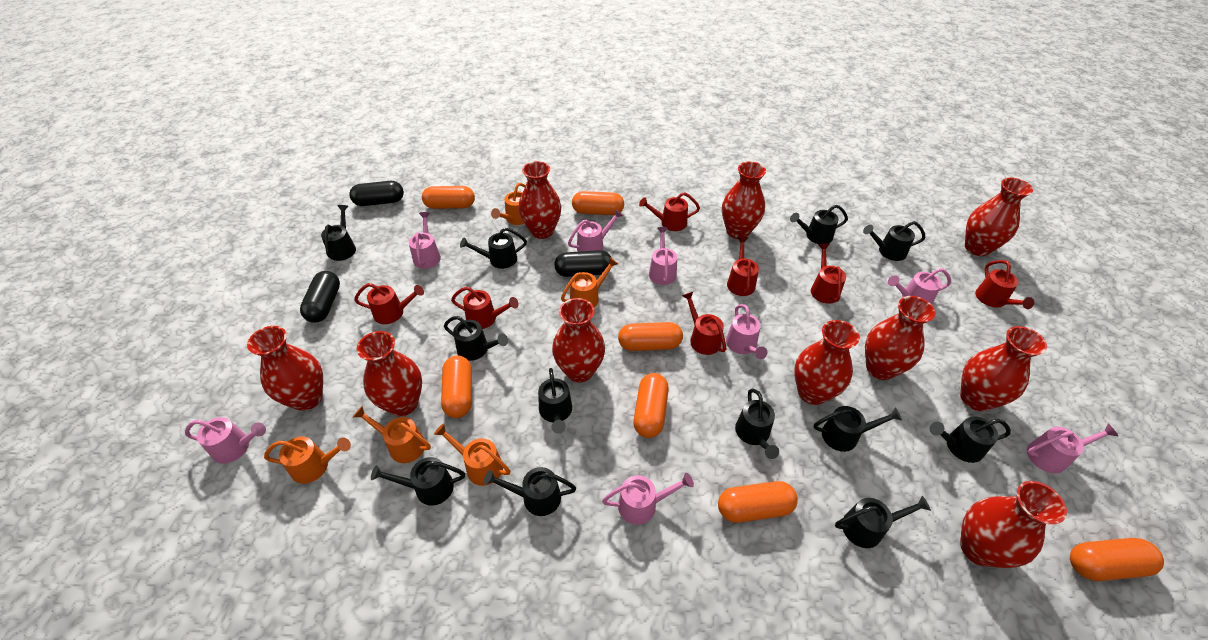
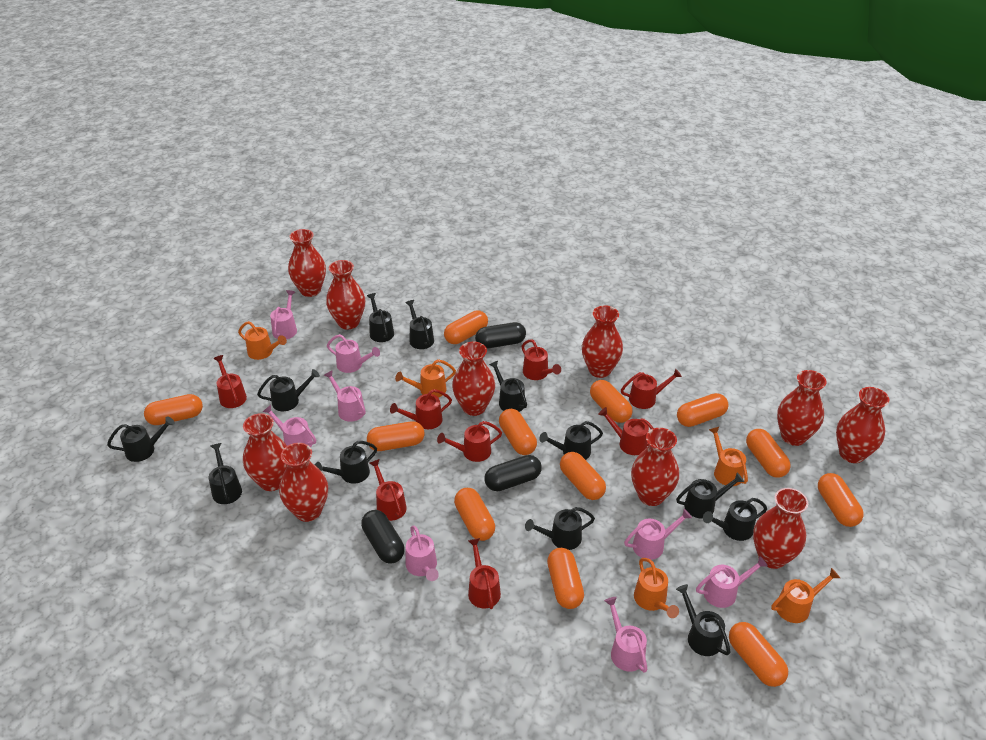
orange capsule: 7 -> 12
red watering can: 7 -> 8

